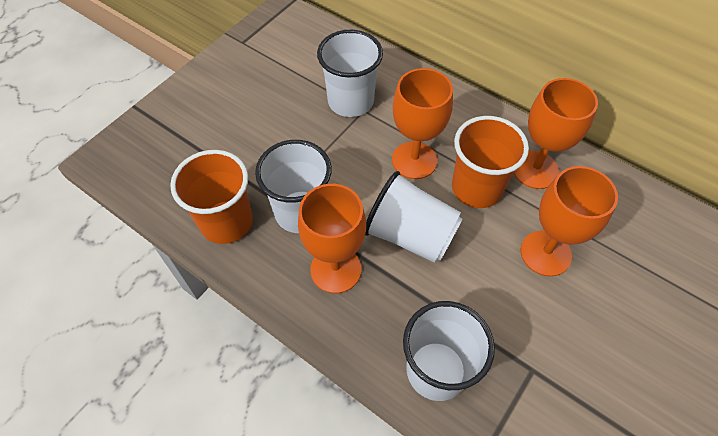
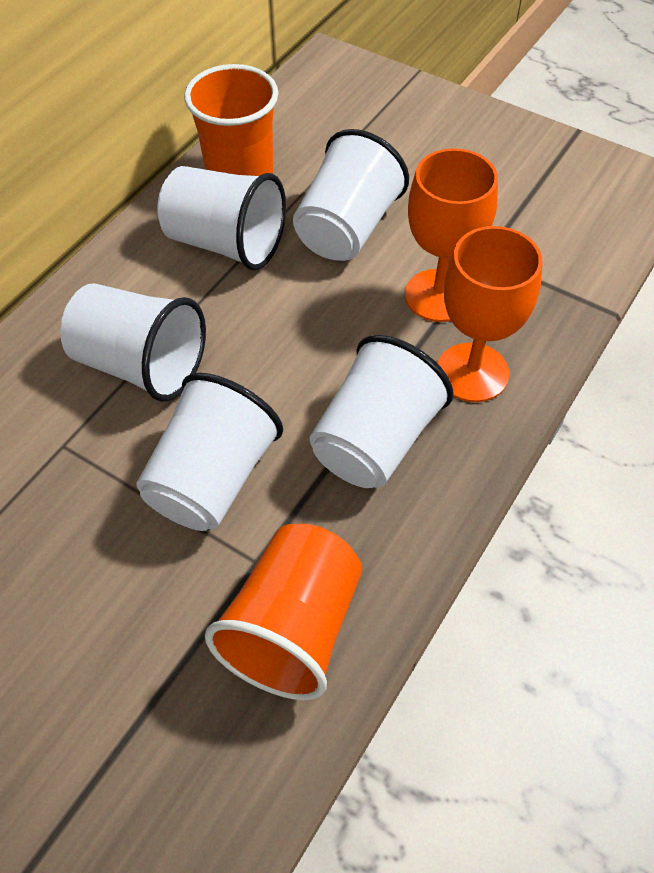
orange goblet: 4 -> 2
white cup: 4 -> 5

